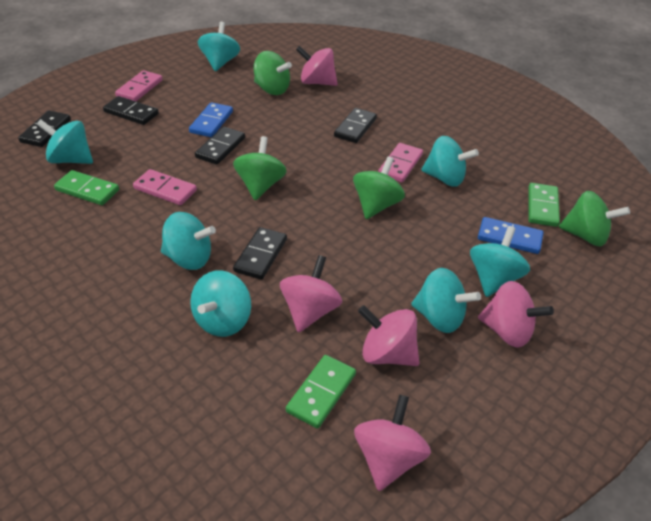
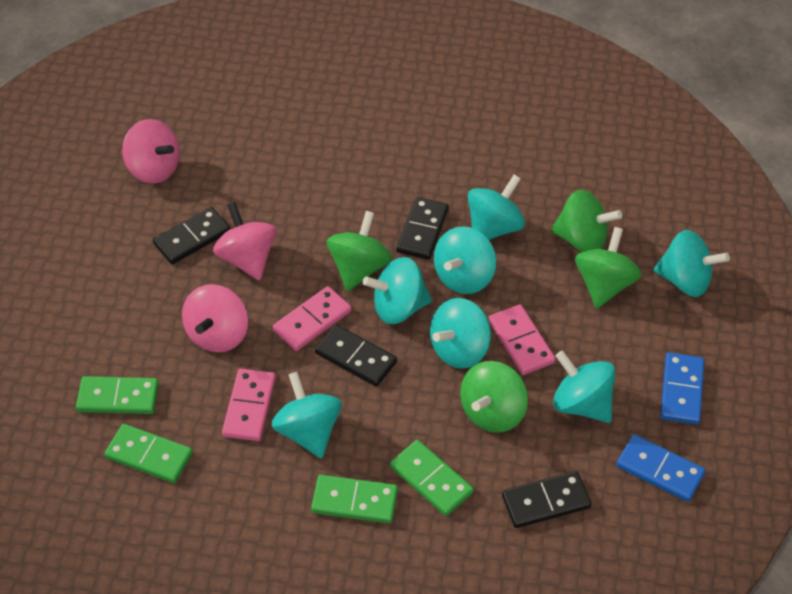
black domino: 5 -> 4
green domino: 3 -> 4
pink spinning top: 5 -> 3

